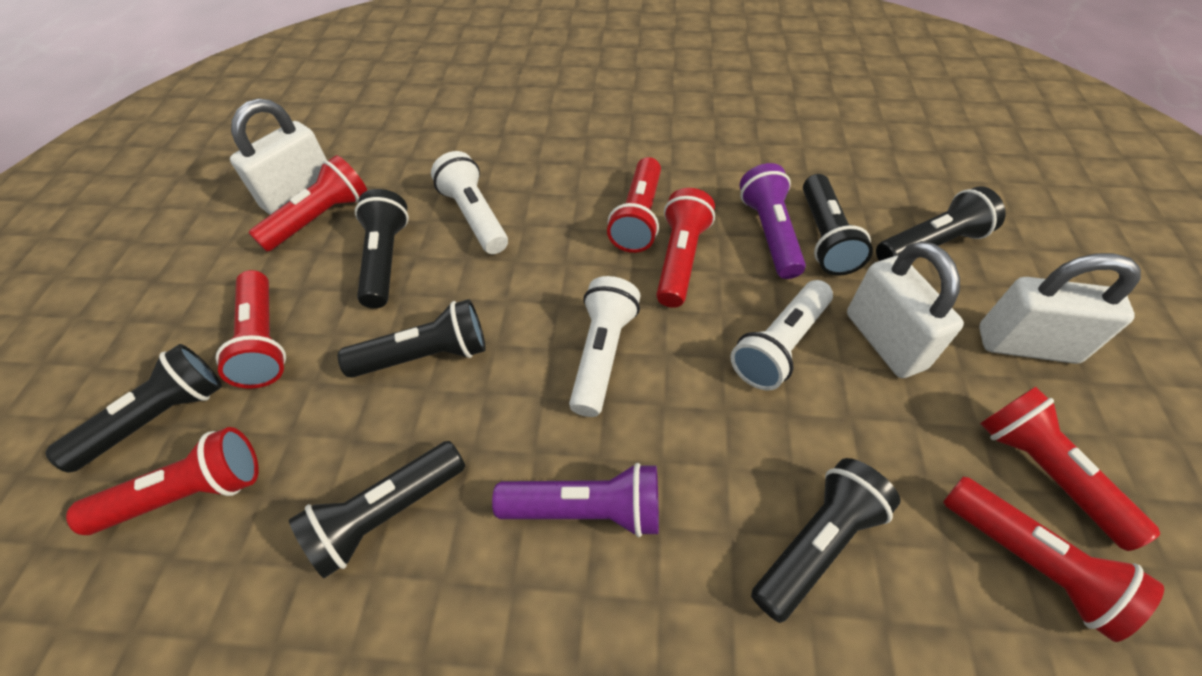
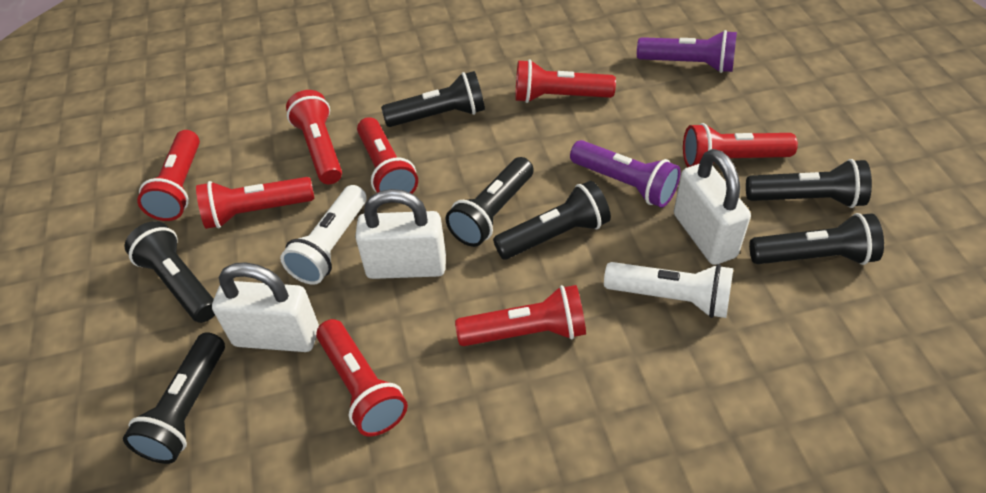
red flashlight: 7 -> 8
white flashlight: 3 -> 2

